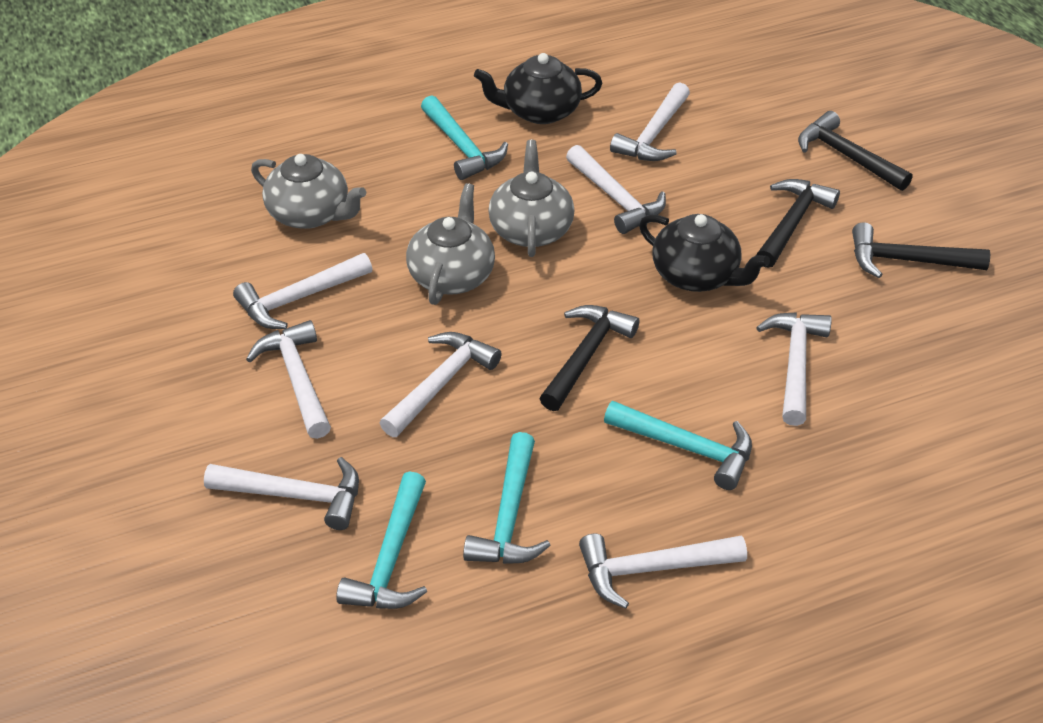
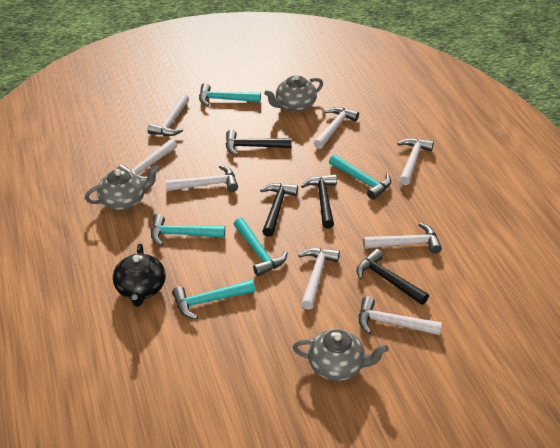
black teapot: 2 -> 1
turquoise hammer: 4 -> 5

